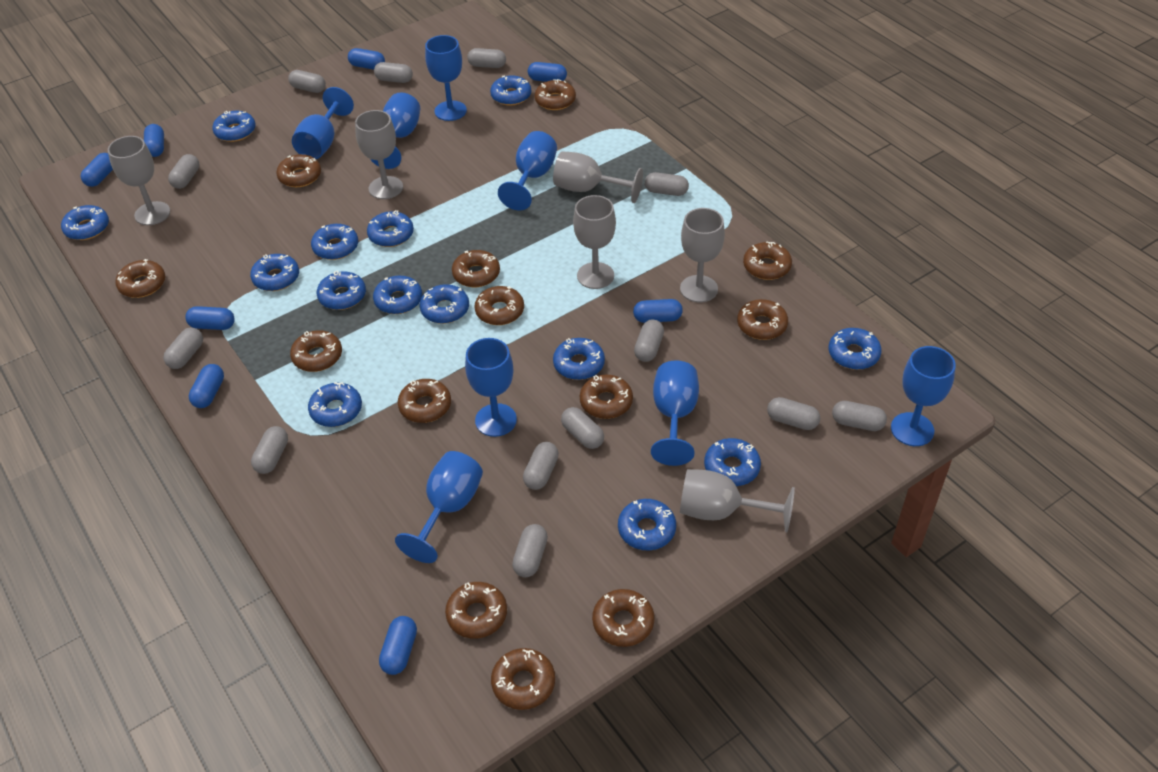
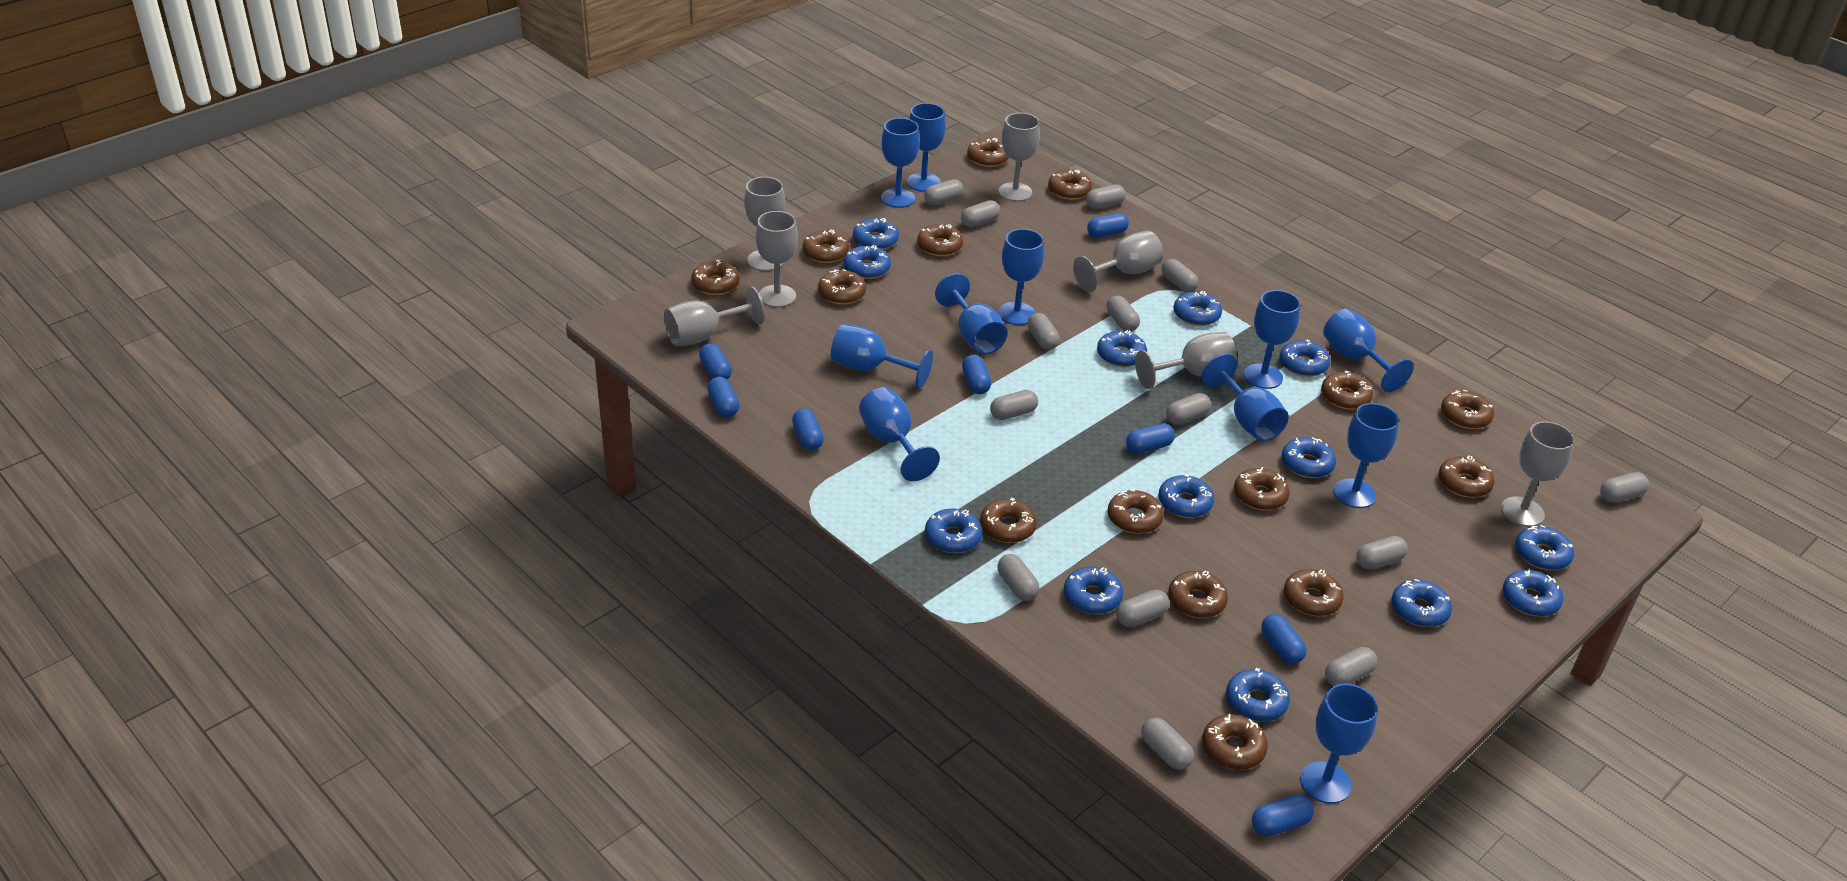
blue donut: 14 -> 13
blue goblet: 8 -> 11
brown donut: 13 -> 15
grey capsule: 13 -> 14
grey goblet: 6 -> 7

